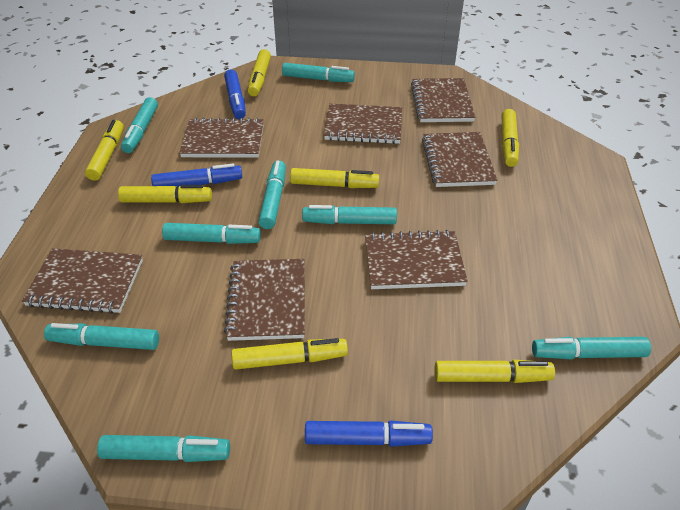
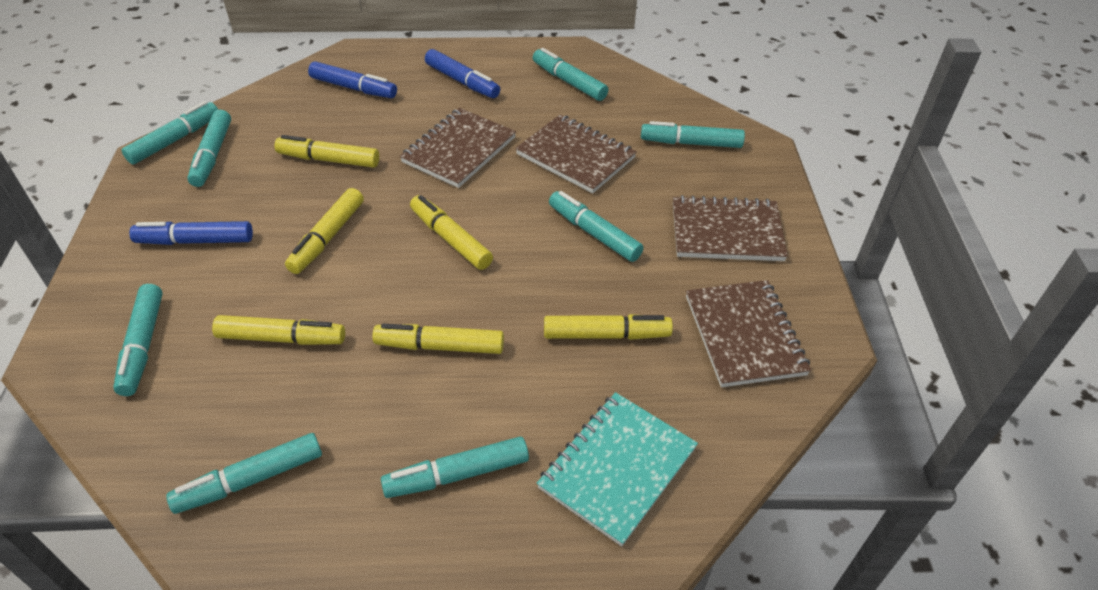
brown notebook: 7 -> 4
turquoise notebook: 0 -> 1
yellow marker: 7 -> 6

